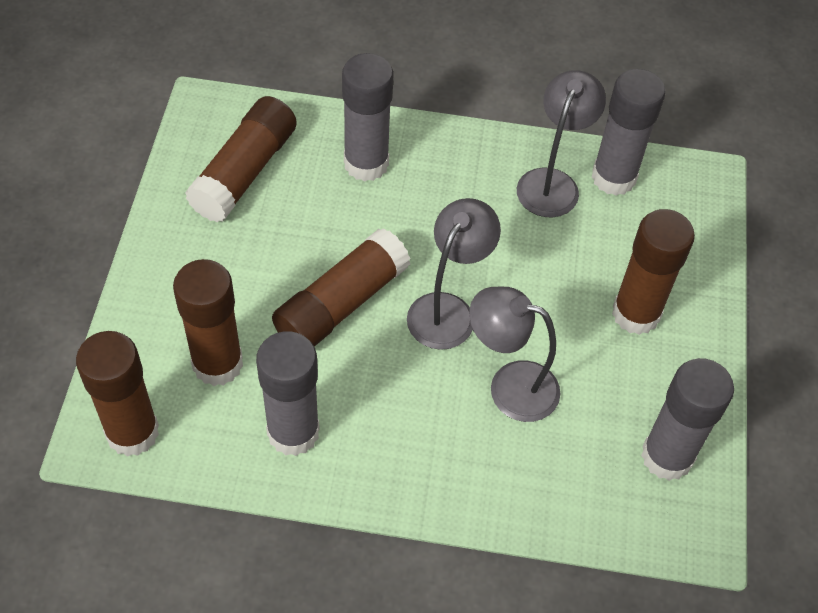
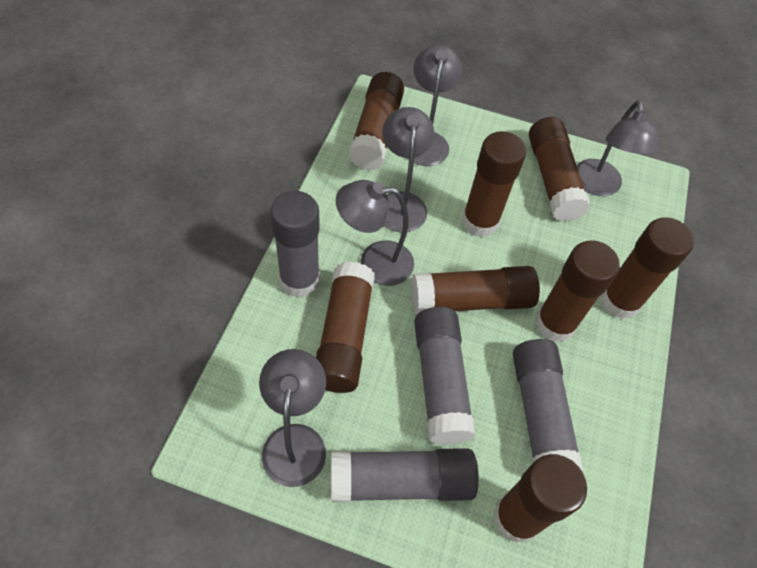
brown glue stick: 5 -> 8
grey lamp: 3 -> 5

